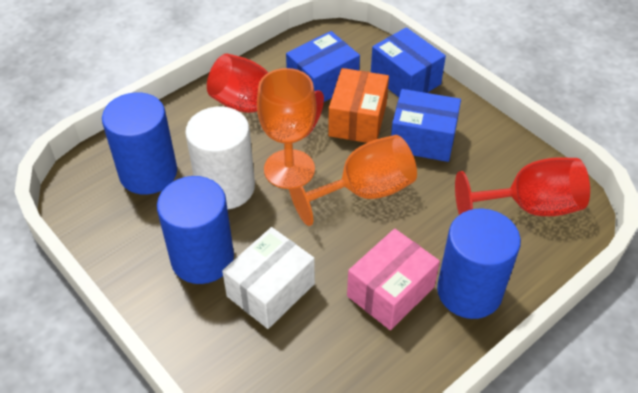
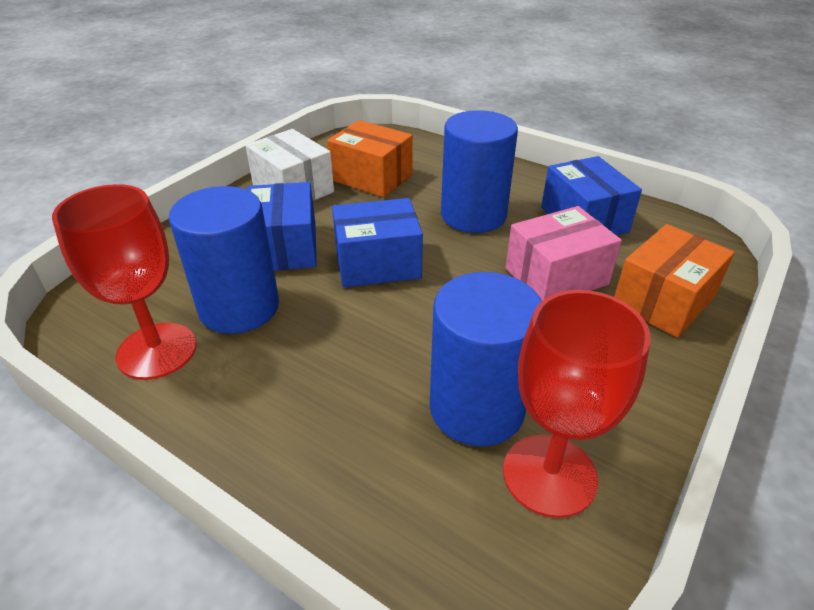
orange box: 1 -> 2
orange goblet: 2 -> 0
white cylinder: 1 -> 0

